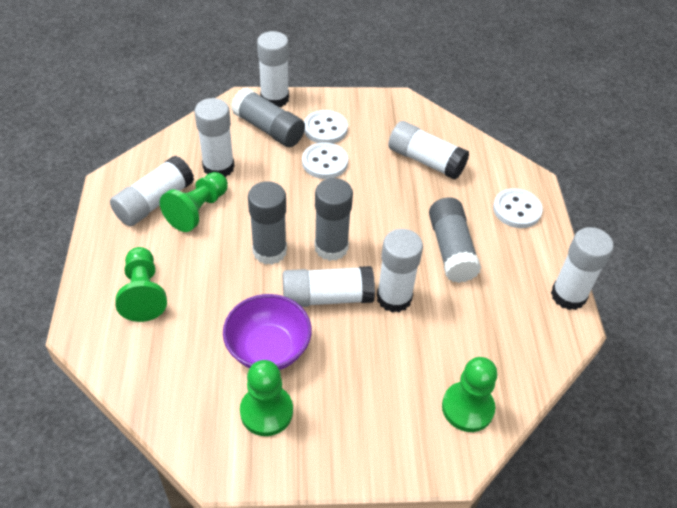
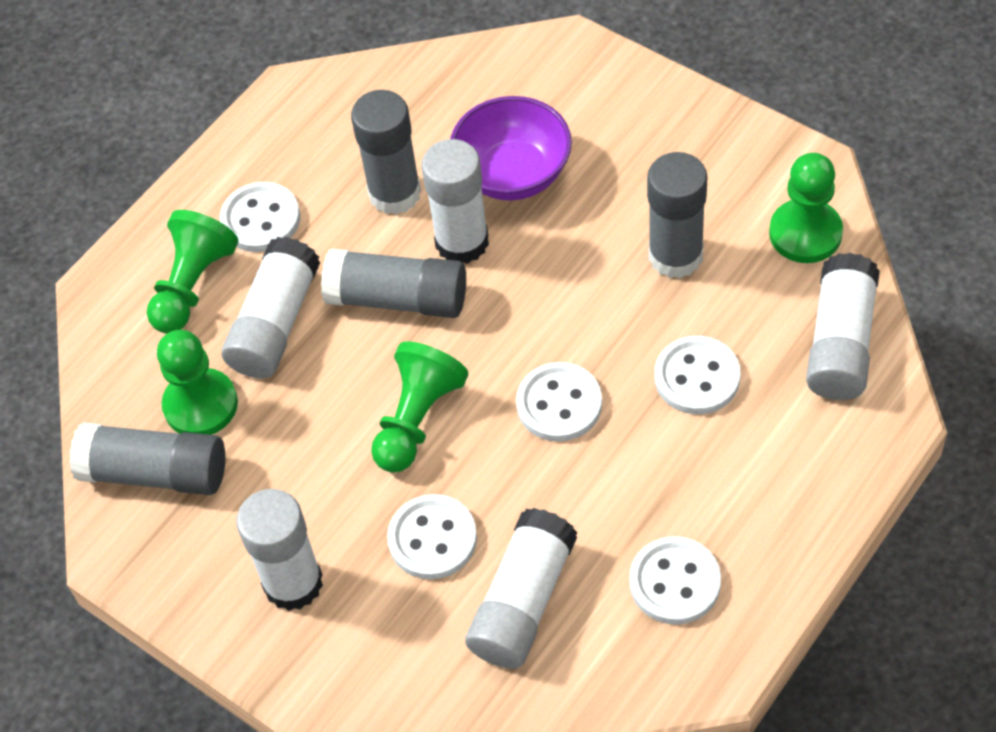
white button: 3 -> 5
white glue stick: 7 -> 5

